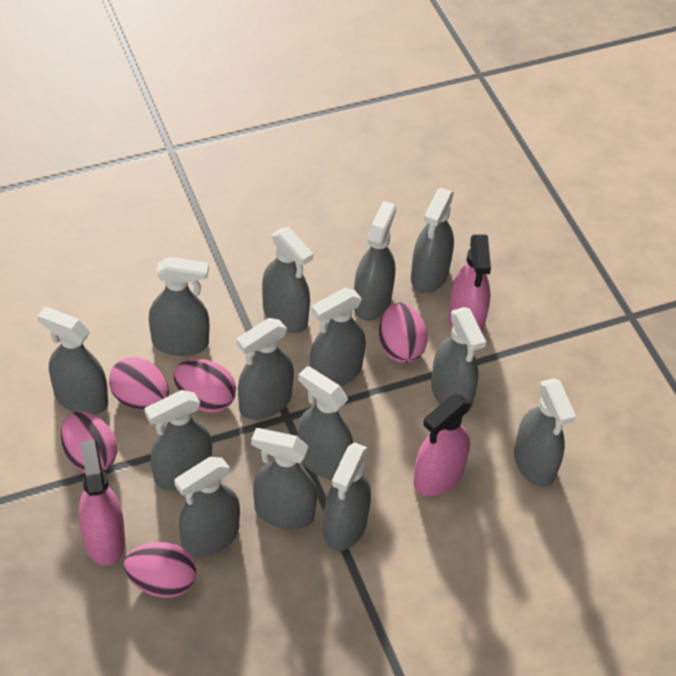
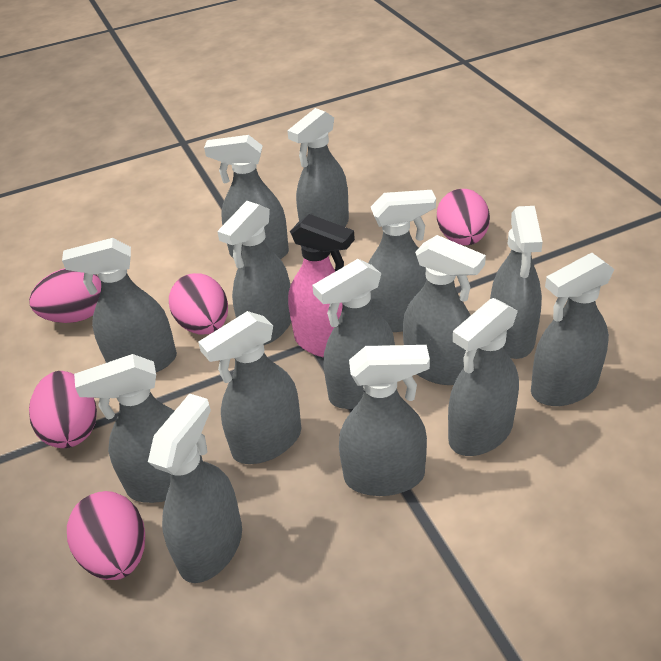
pink spray bottle: 3 -> 1

